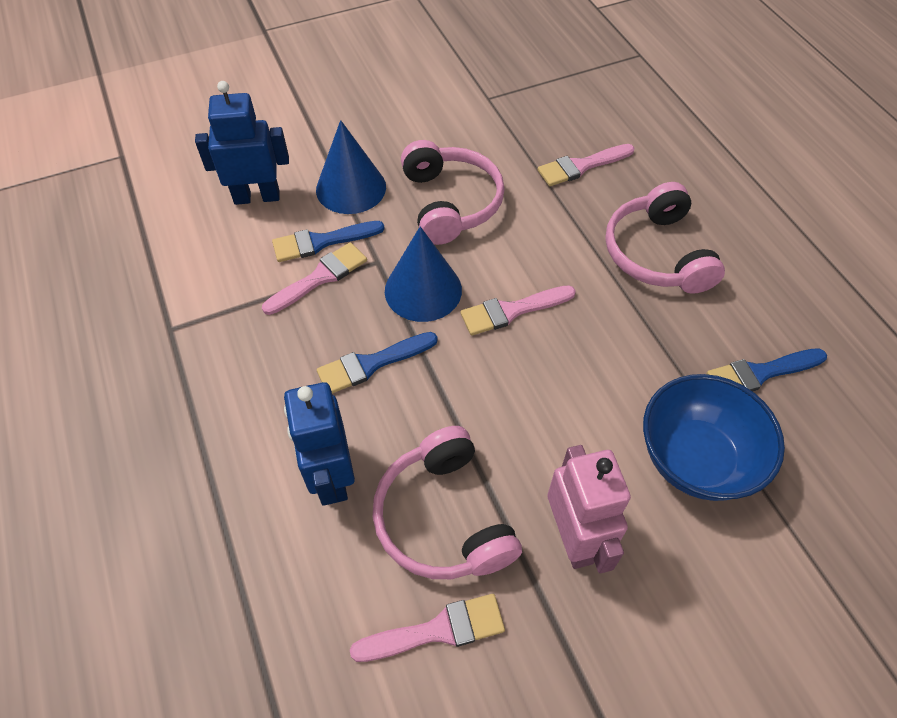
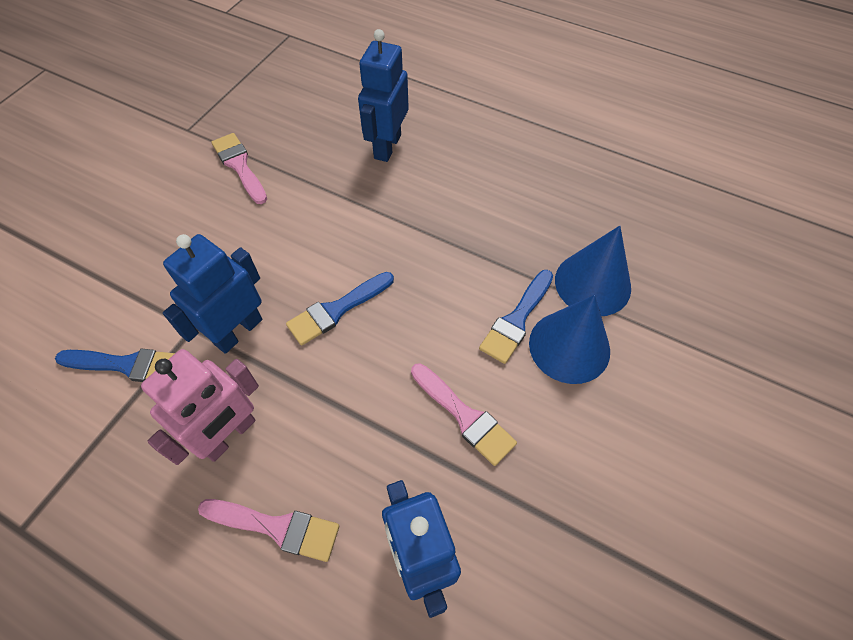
blue bowl: 1 -> 0
blue robot: 2 -> 3
pink brush: 4 -> 3
pink headphones: 3 -> 0

